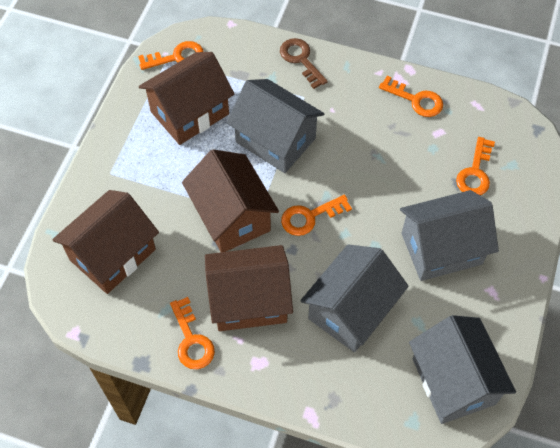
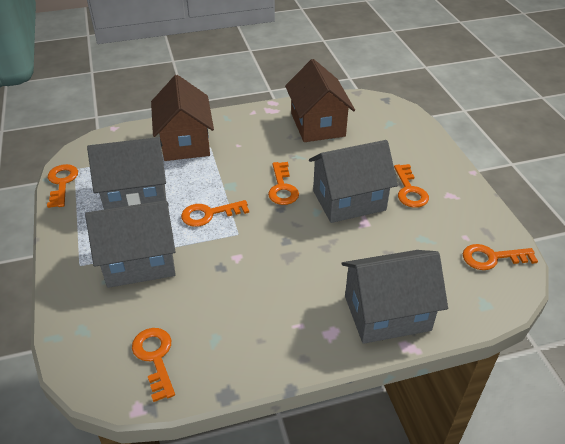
brown house: 4 -> 2
brown key: 1 -> 0
orange key: 5 -> 6

